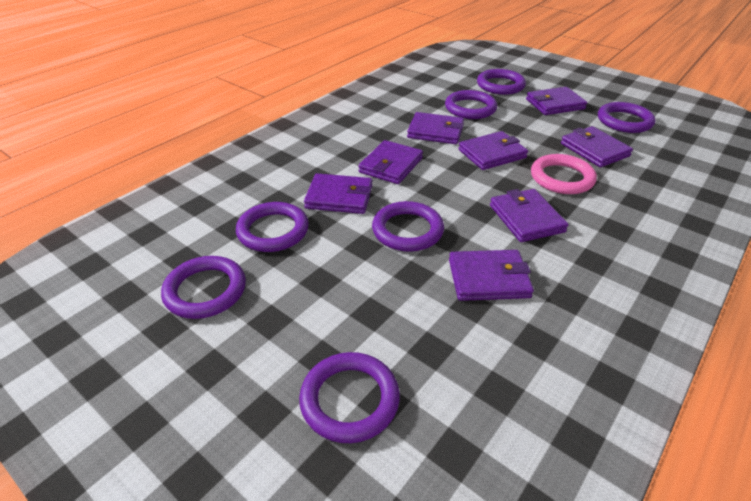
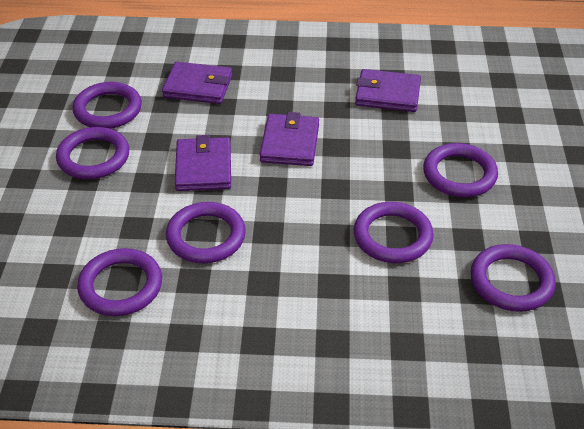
pink ring: 1 -> 0
purple wallet: 8 -> 4

